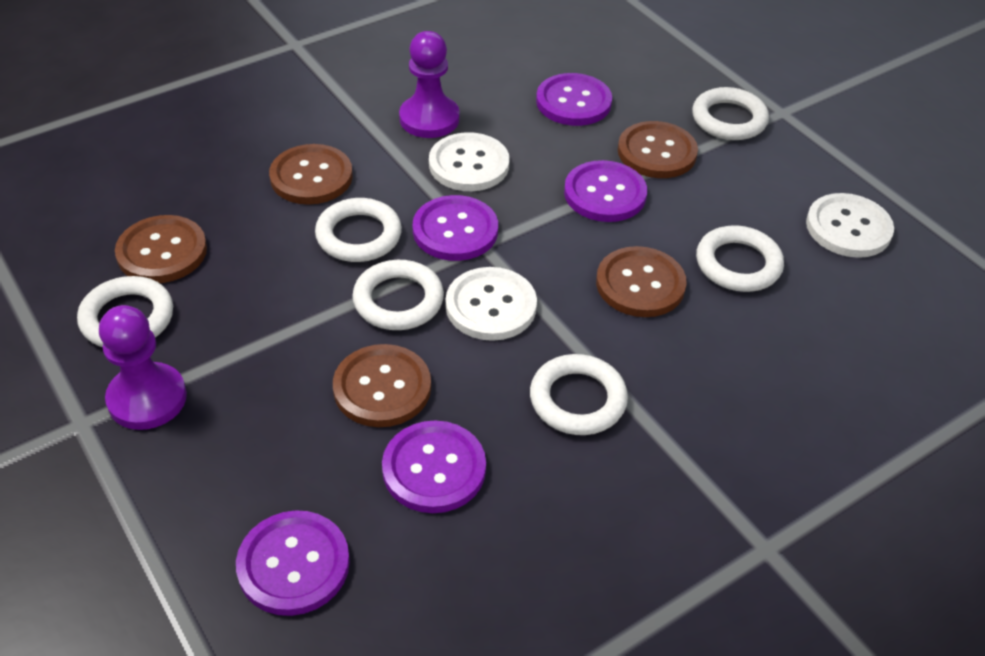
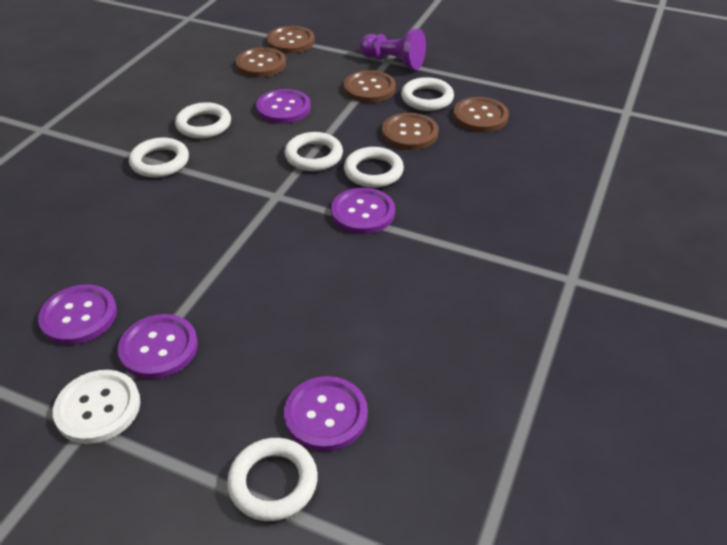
purple pawn: 2 -> 1
white button: 3 -> 1

